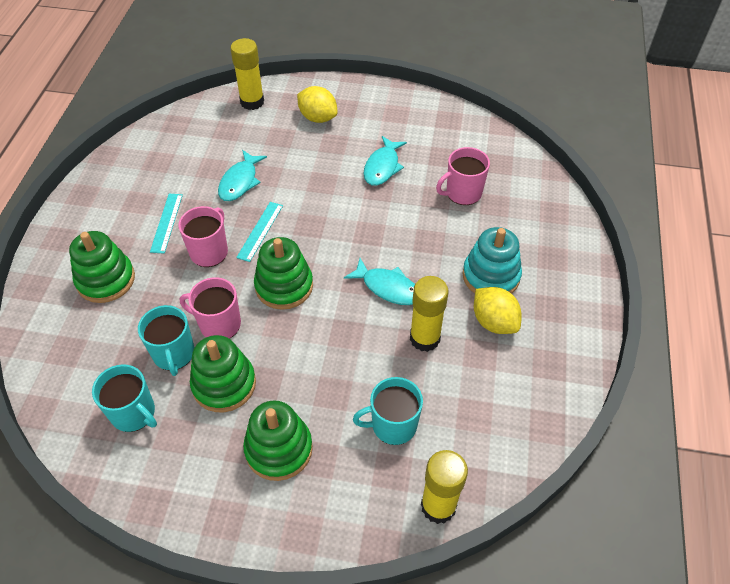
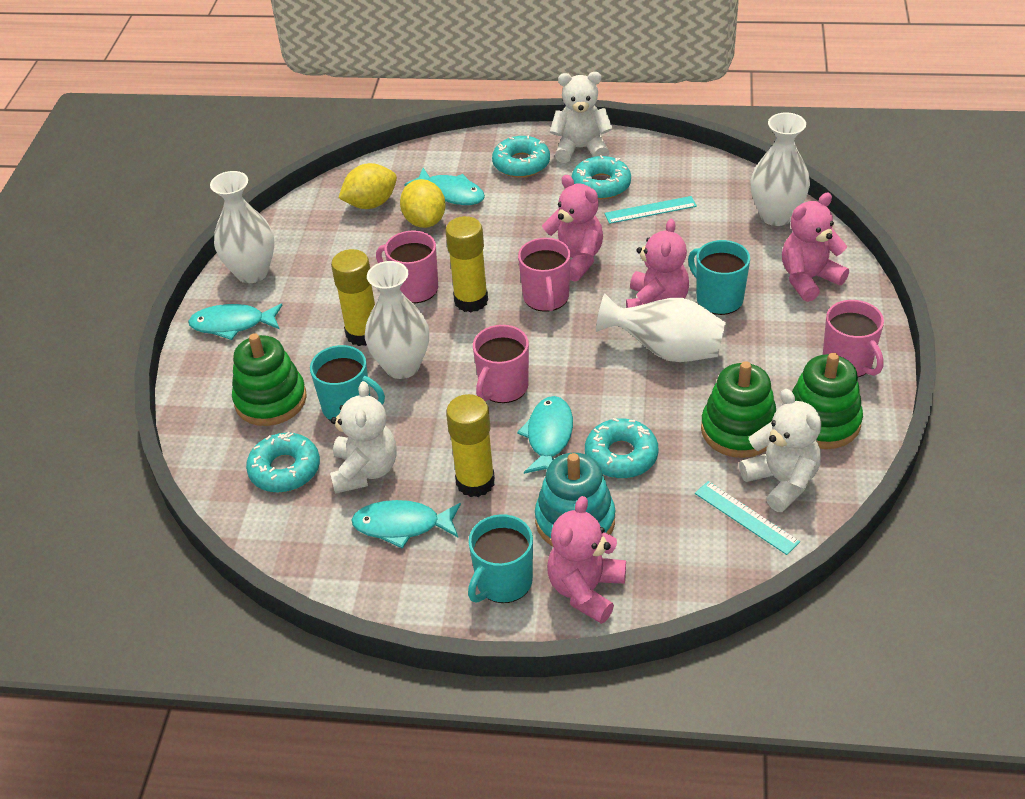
green stacking toy: 4 -> 3
pink mug: 3 -> 4
pink teddy bear: 0 -> 4
turquoise donut: 0 -> 4
turquoise fish: 3 -> 4
white teddy bear: 0 -> 3
white vase: 0 -> 4

